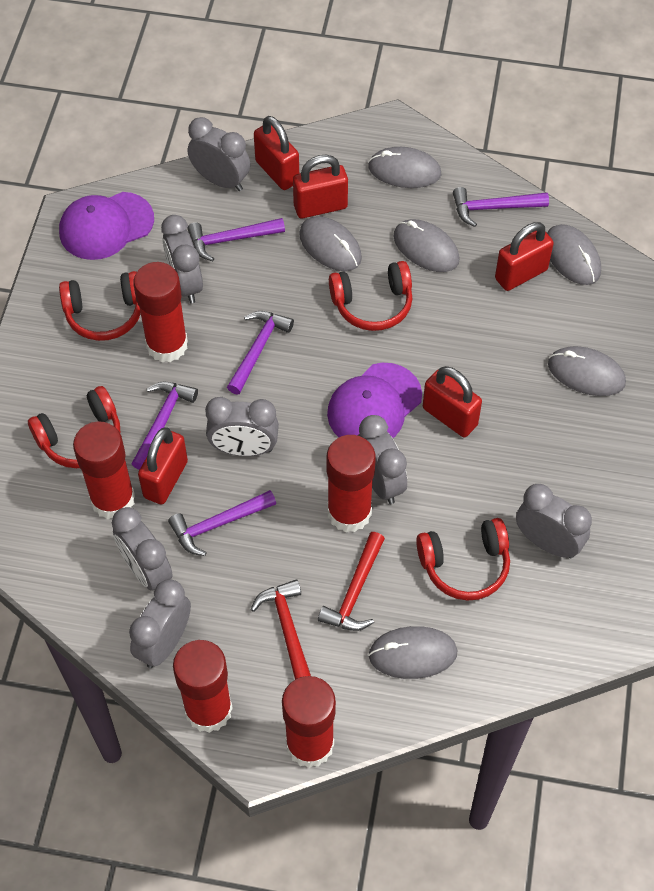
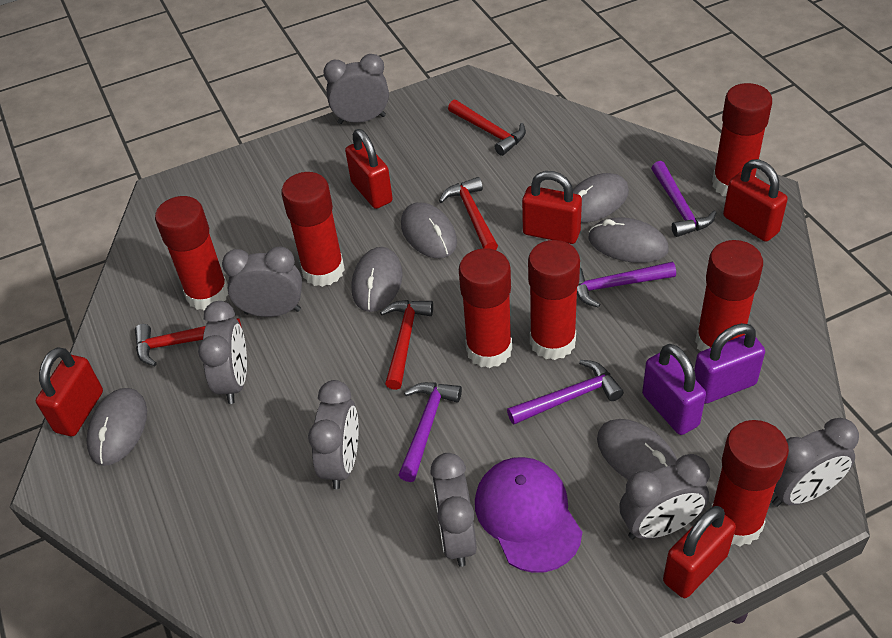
purple cap: 2 -> 1
purple hammer: 5 -> 4
purple padlock: 0 -> 2
red glue stick: 5 -> 7
red hammer: 2 -> 4
red headphones: 4 -> 0

